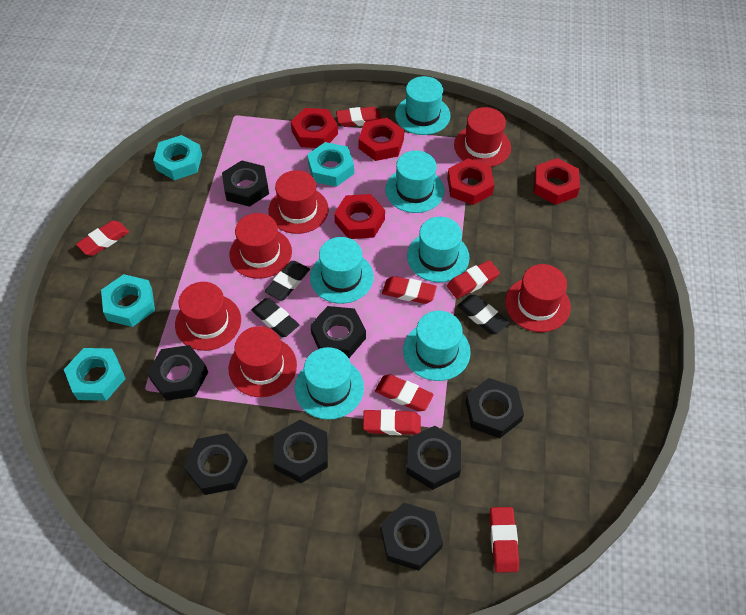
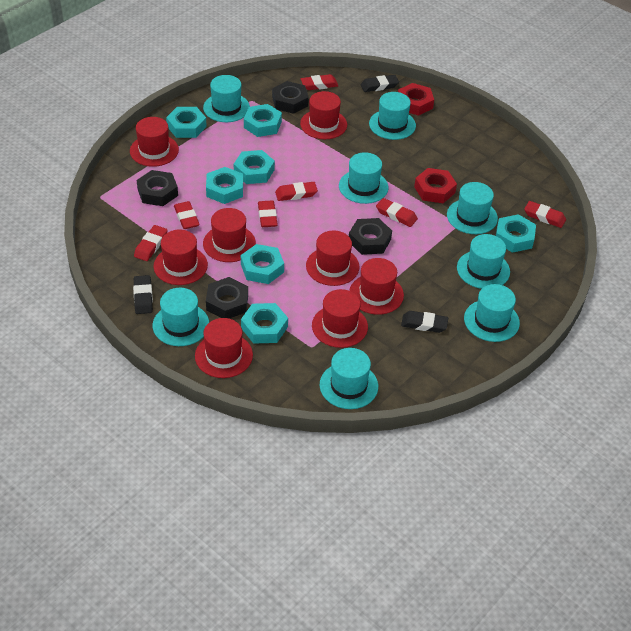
black nut: 8 -> 4
red hat: 6 -> 8
red nut: 5 -> 2
turquoise hat: 6 -> 8
turquoise nut: 4 -> 7

